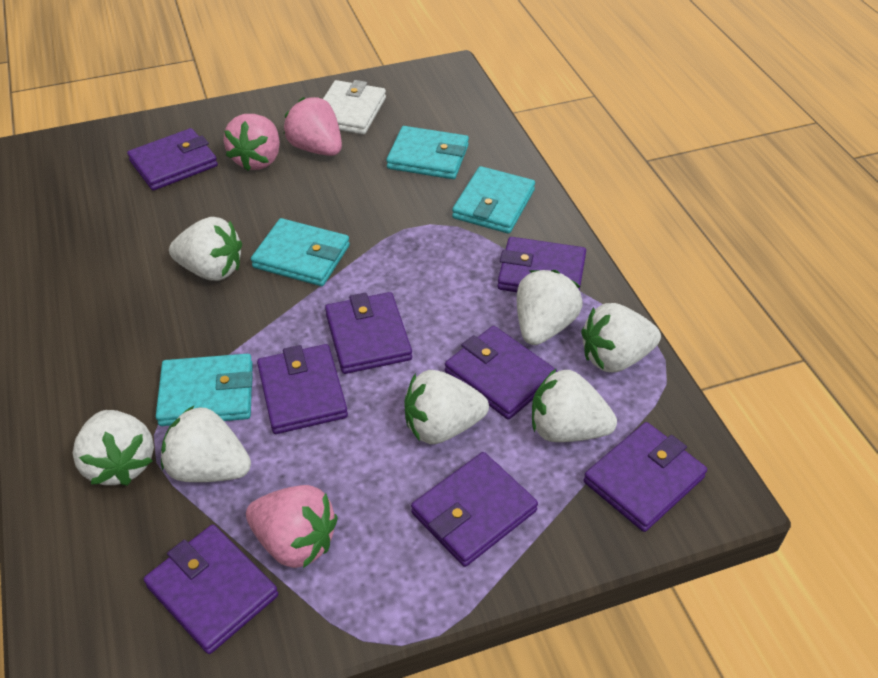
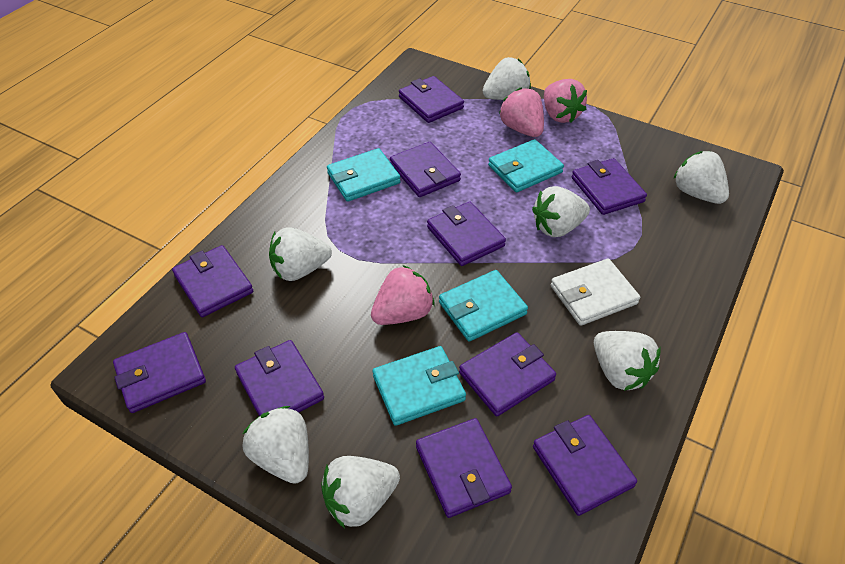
purple wallet: 8 -> 10

